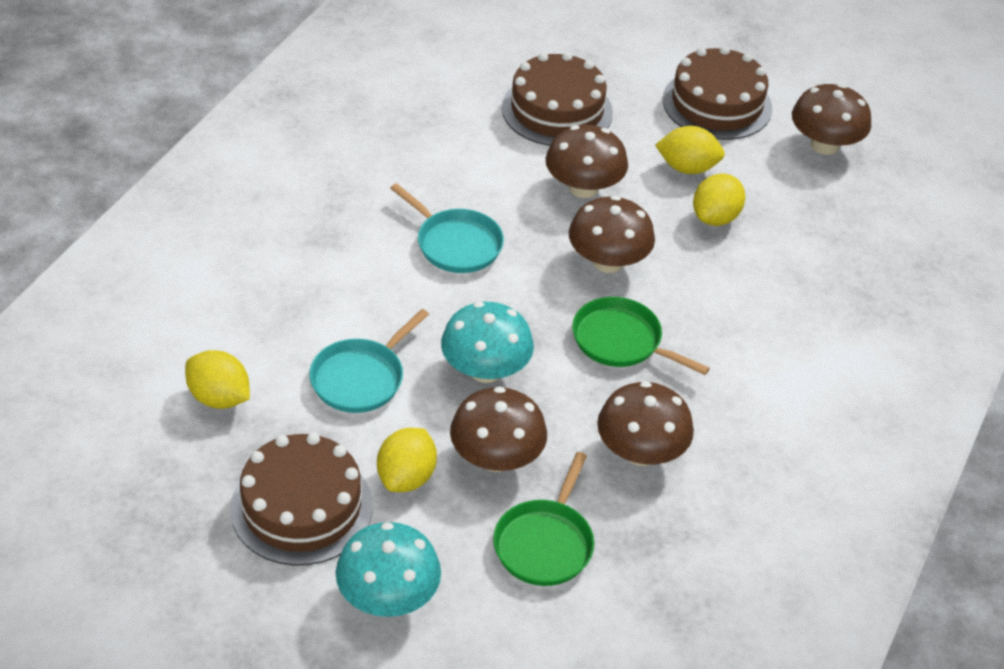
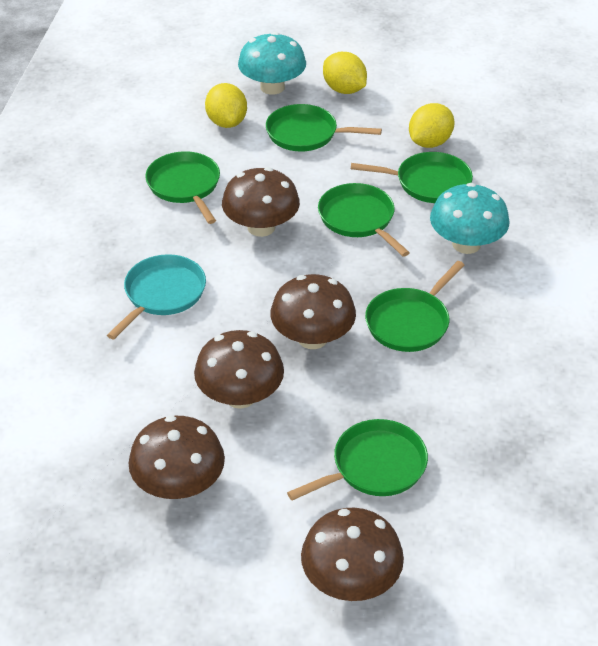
brown cake: 3 -> 0
green pan: 2 -> 6
turquoise pan: 2 -> 1
yellow lemon: 4 -> 3

